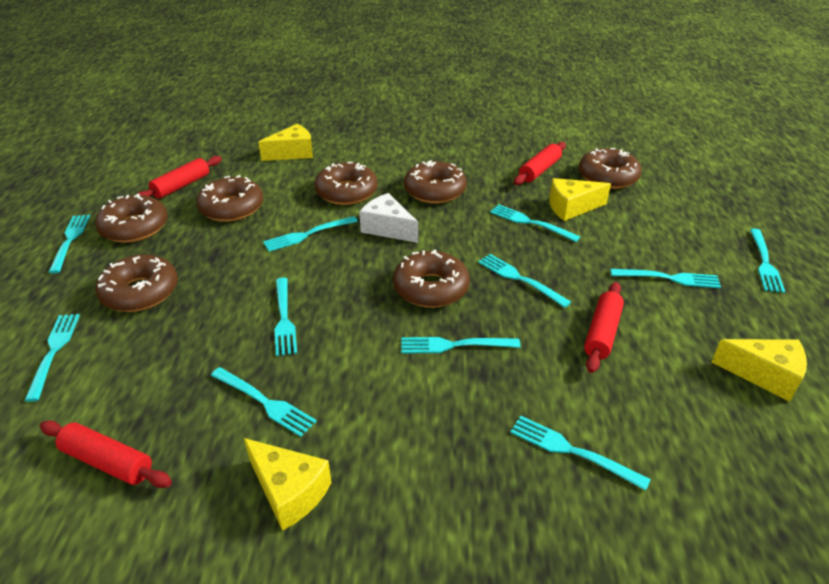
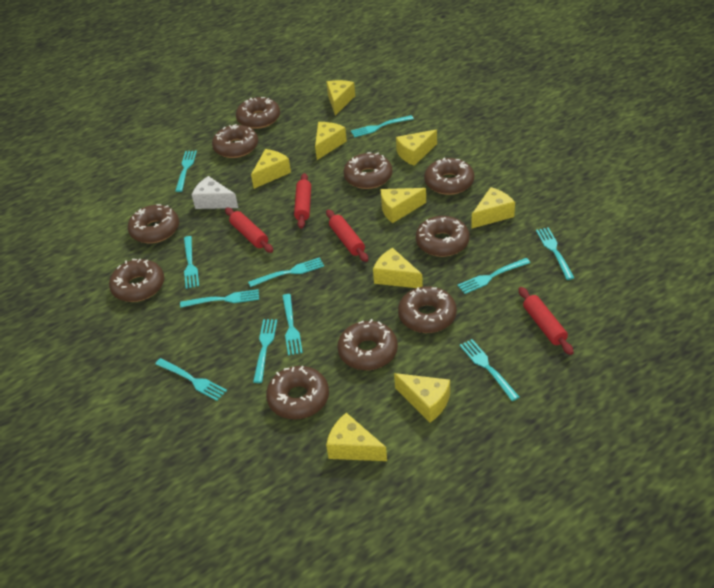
brown donut: 7 -> 10
yellow cheese: 4 -> 9

